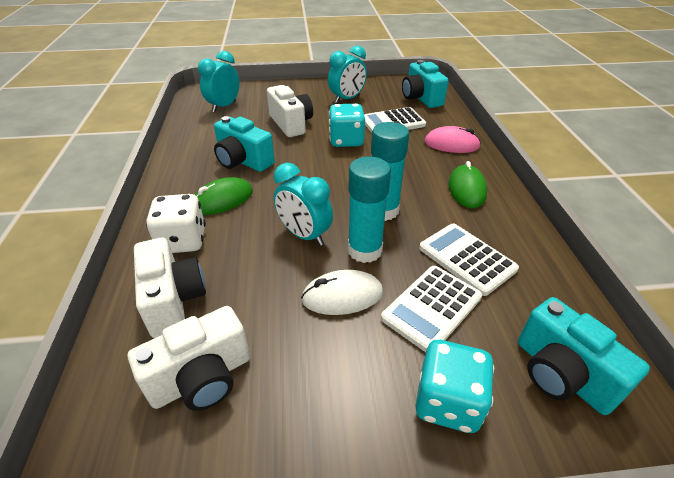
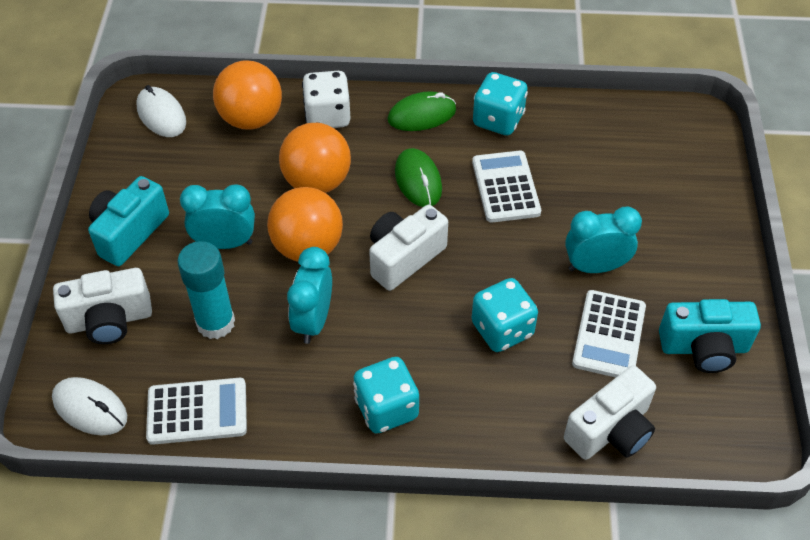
orange ball: 0 -> 3
pink mouse: 1 -> 0
turquoise camera: 3 -> 2
turquoise dice: 2 -> 3
turquoise glue stick: 2 -> 1
white mouse: 1 -> 2

